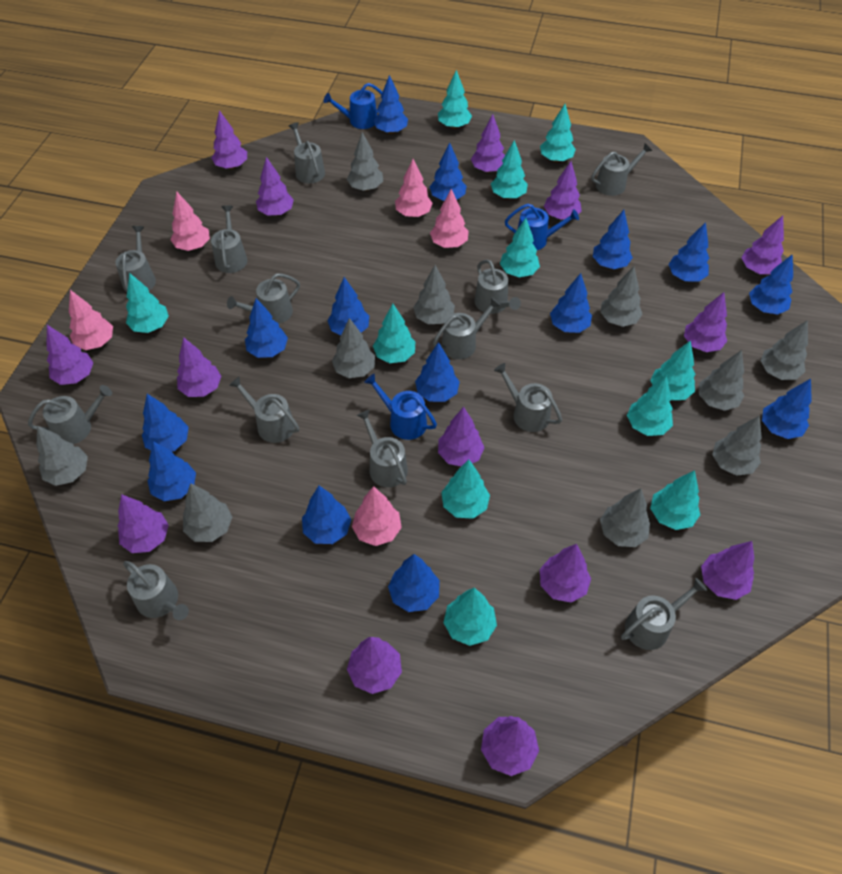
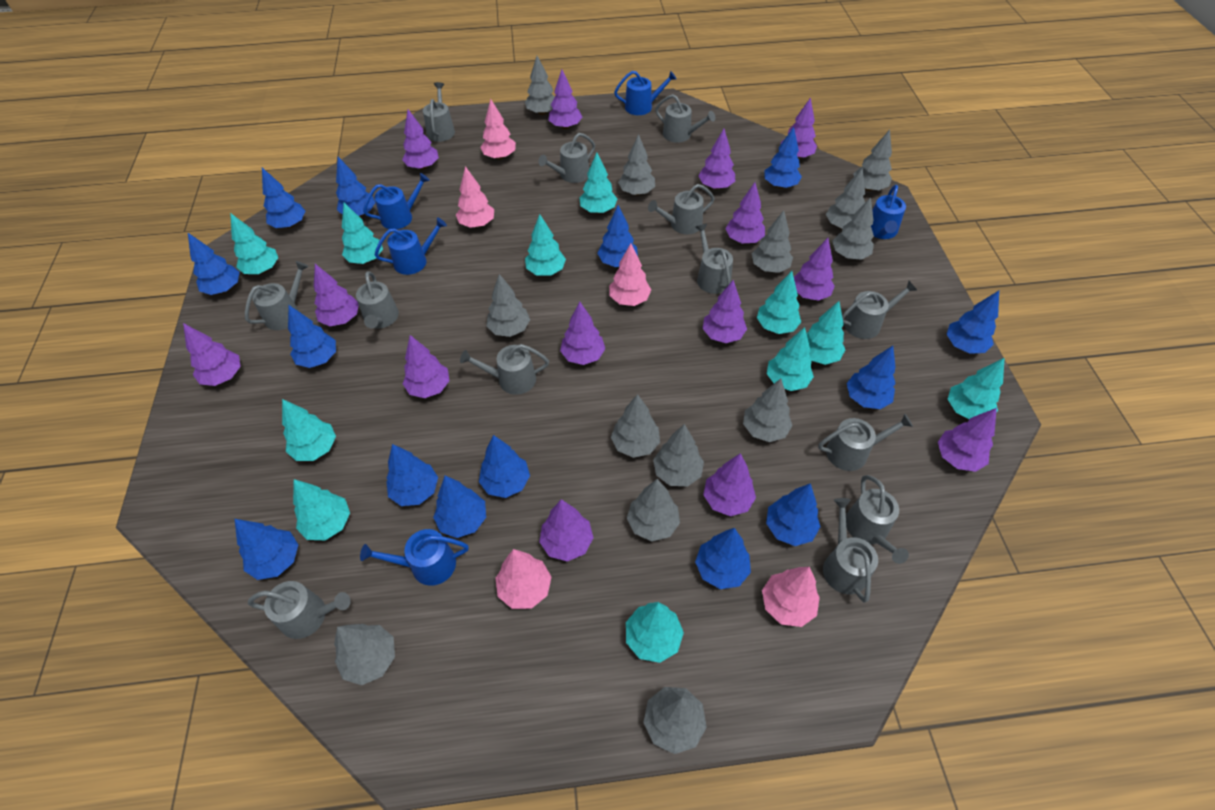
blue watering can: 3 -> 5
grey tree: 10 -> 13

